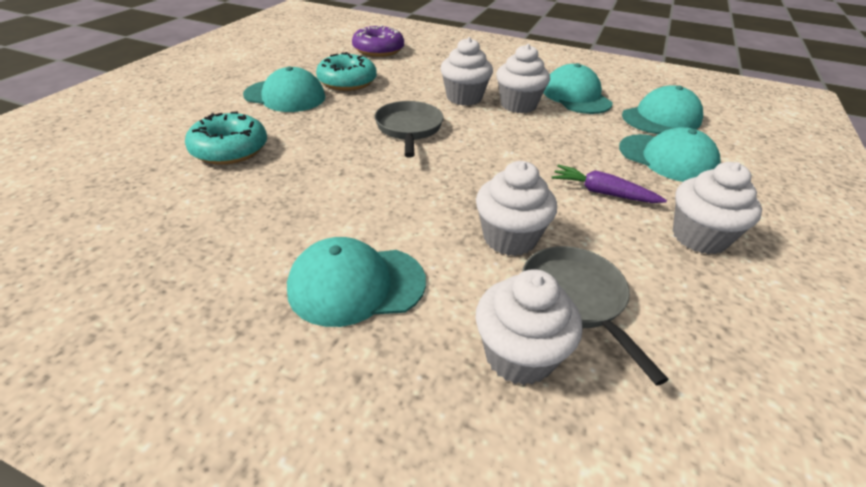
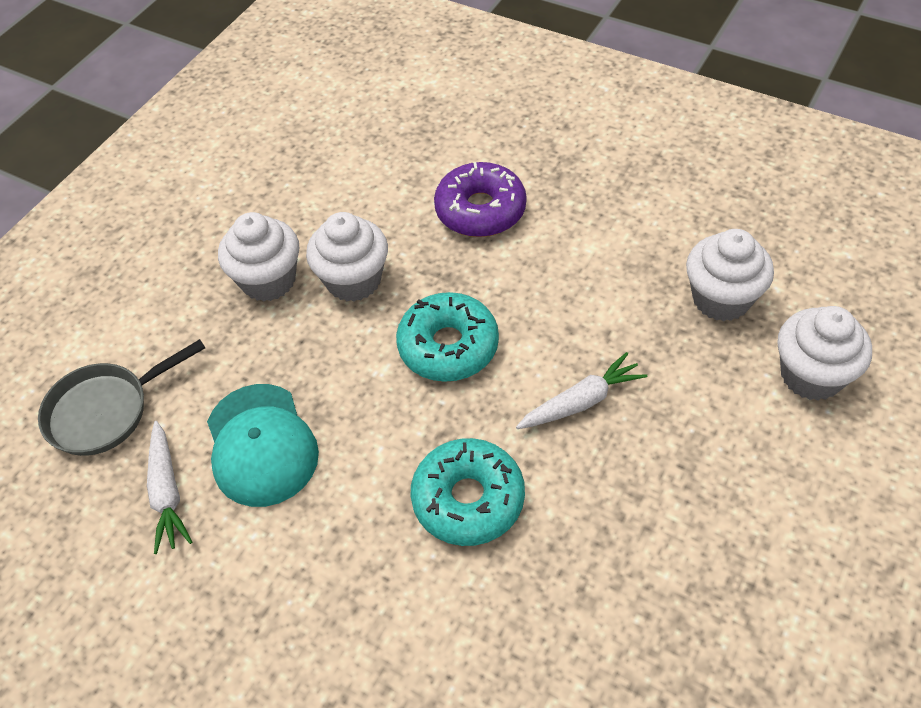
grey pan: 2 -> 1
purple carrot: 1 -> 0
turquoise cap: 5 -> 1
white carrot: 0 -> 2
white cupcake: 5 -> 4

